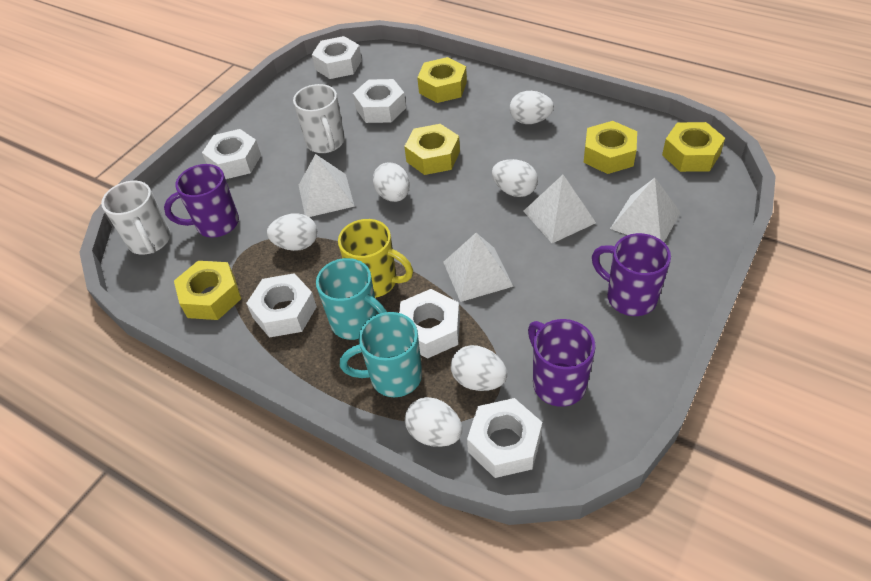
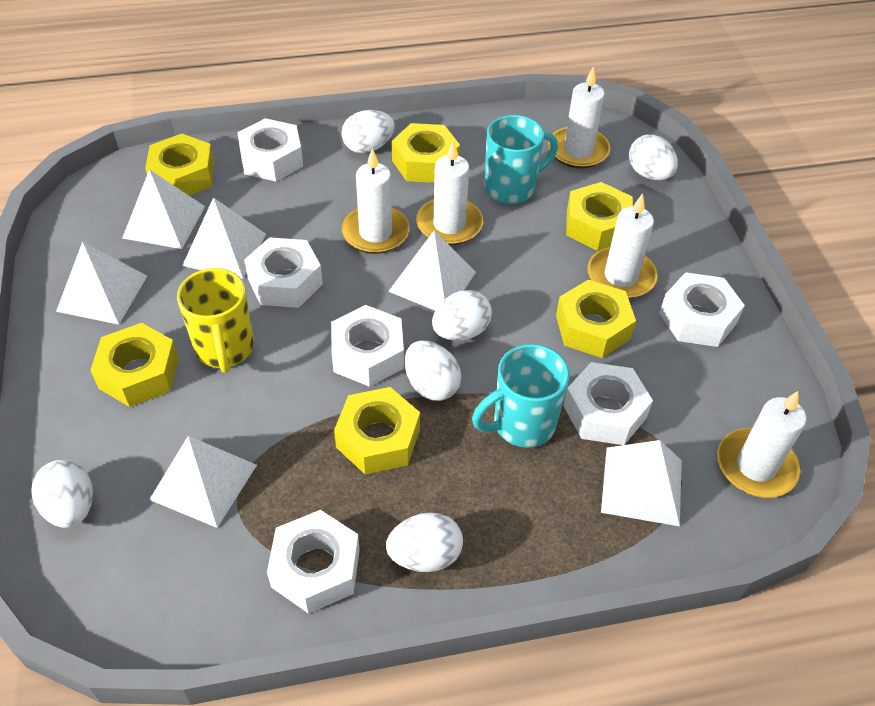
purple mug: 3 -> 0
white candle: 0 -> 5
white mug: 2 -> 0
white pyramid: 4 -> 6
yellow nut: 5 -> 6

